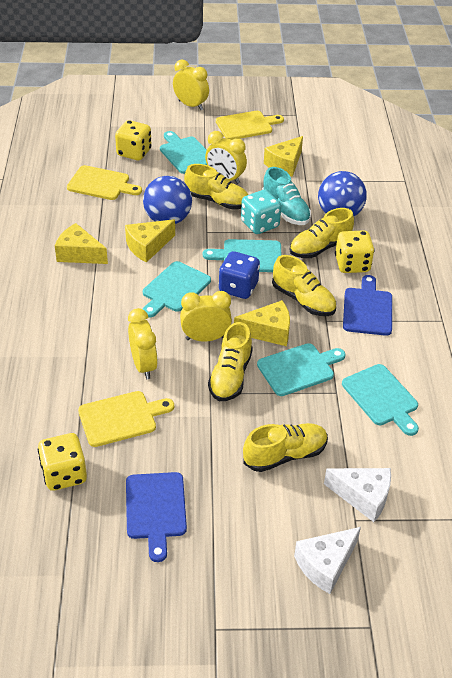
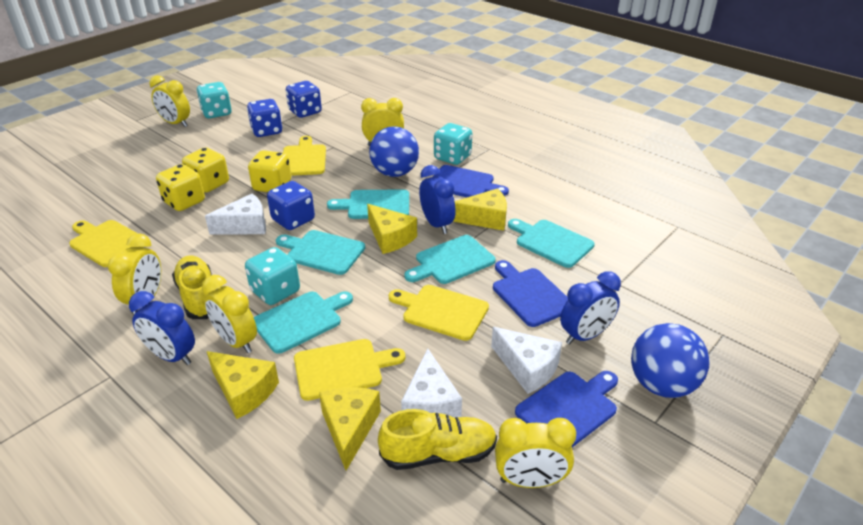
blue clock: 0 -> 3
blue cutting board: 2 -> 3
blue dice: 1 -> 3
turquoise dice: 1 -> 3
turquoise shoe: 1 -> 0
white cheese: 2 -> 3
yellow clock: 4 -> 5
yellow cutting board: 3 -> 4
yellow shoe: 5 -> 2

